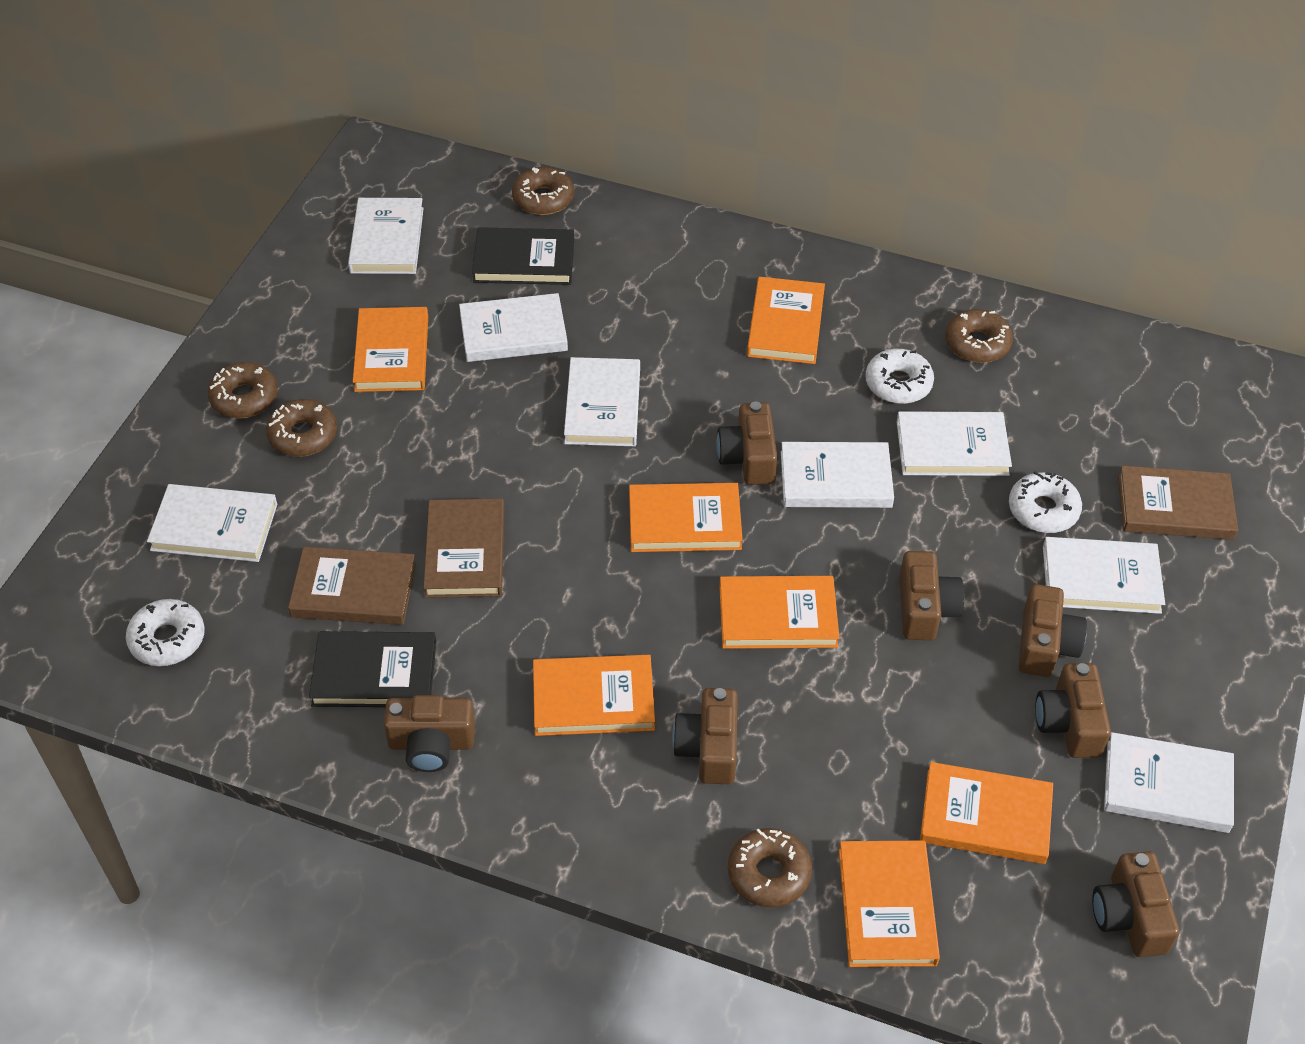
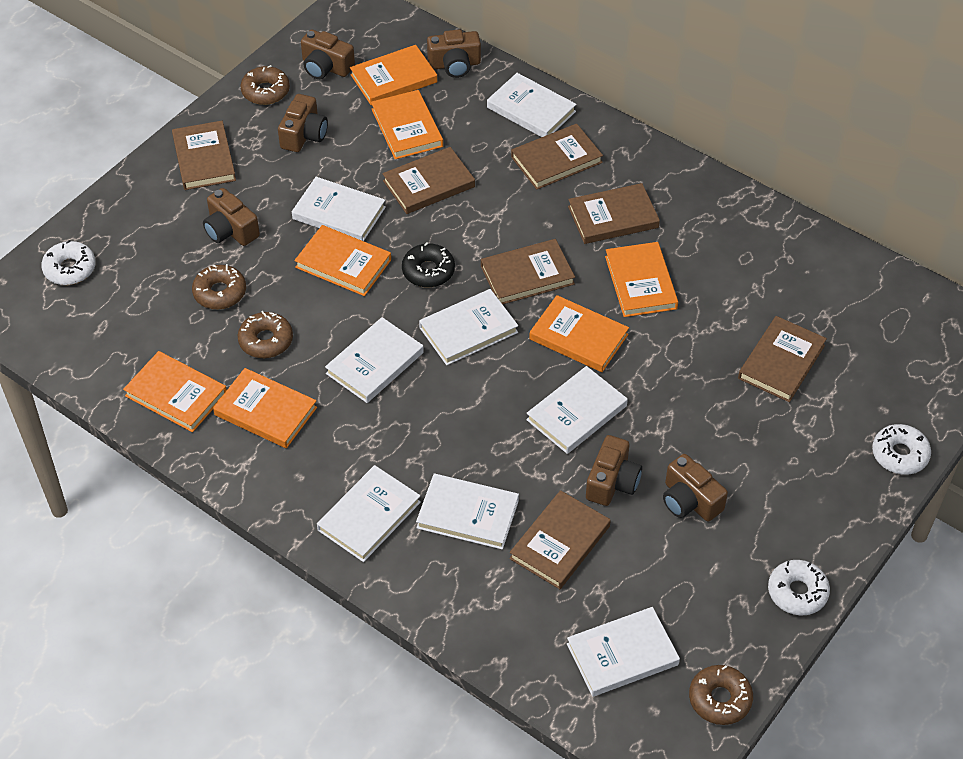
black book: 2 -> 0
black donut: 0 -> 1
brown book: 3 -> 7
brown camera: 7 -> 6
brown donut: 5 -> 4

